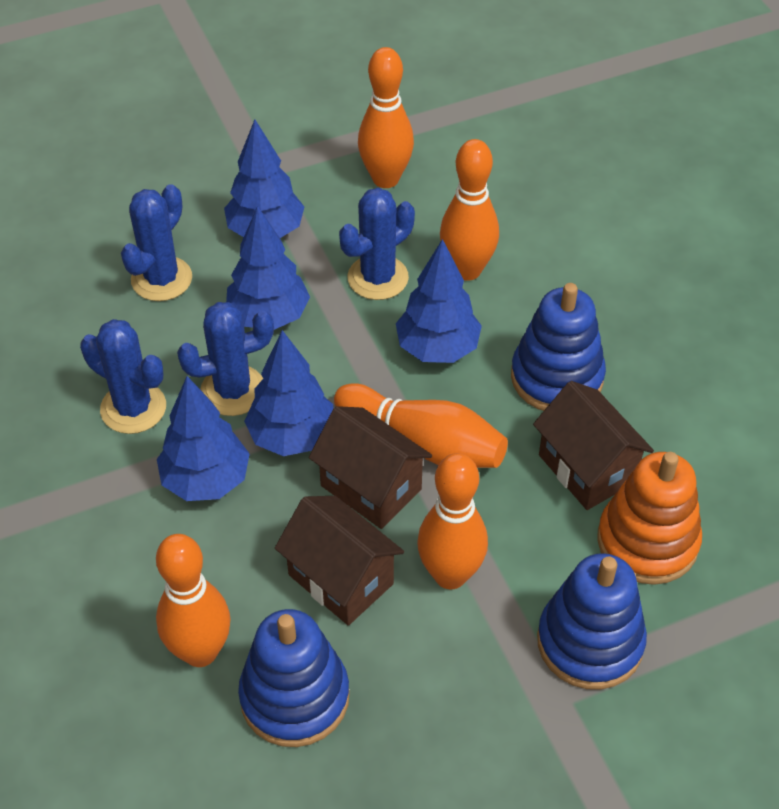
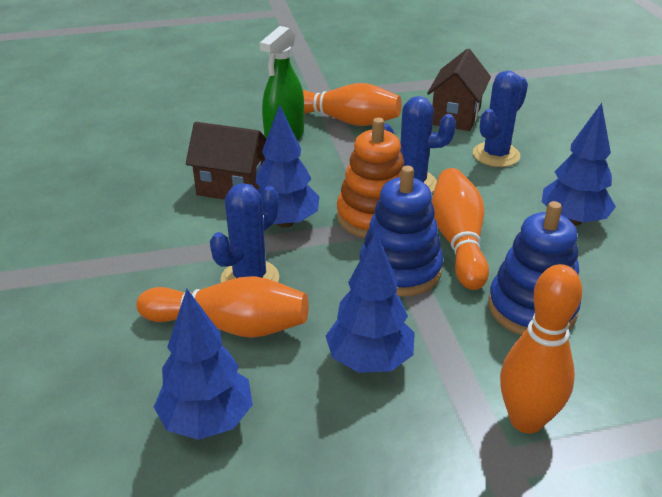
blue cactus: 4 -> 3
blue stacking toy: 3 -> 2
blue tree: 5 -> 4
brown house: 3 -> 2
green spray bottle: 0 -> 1
orange bowling pin: 5 -> 4

